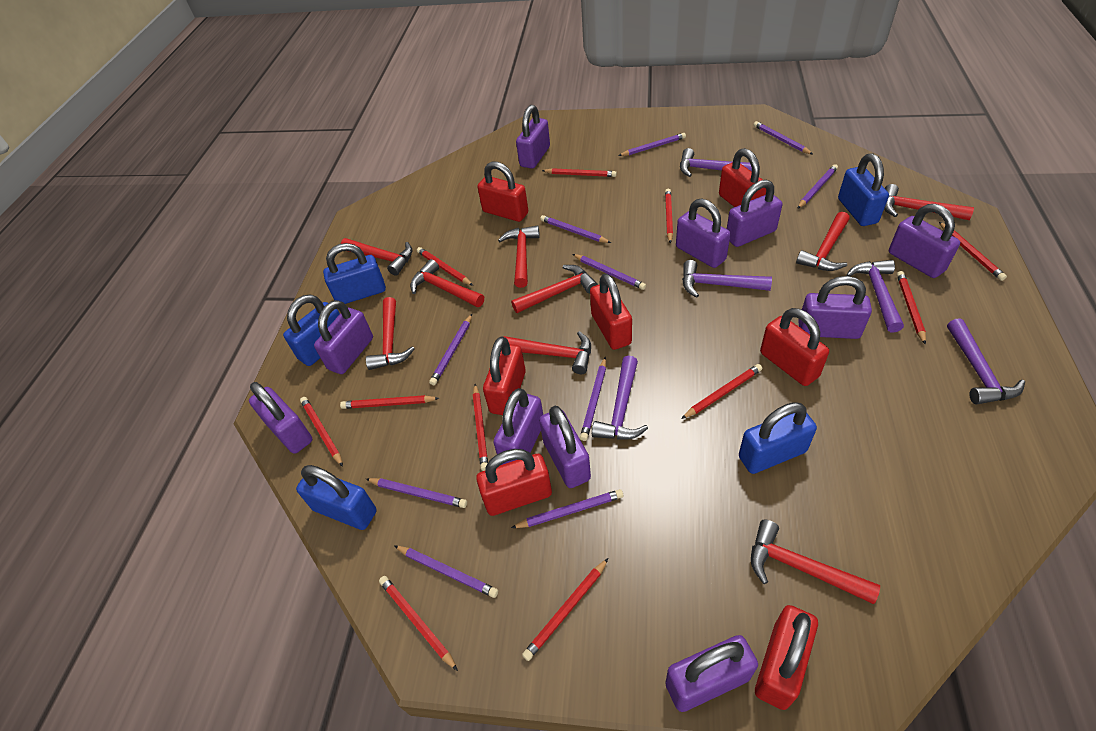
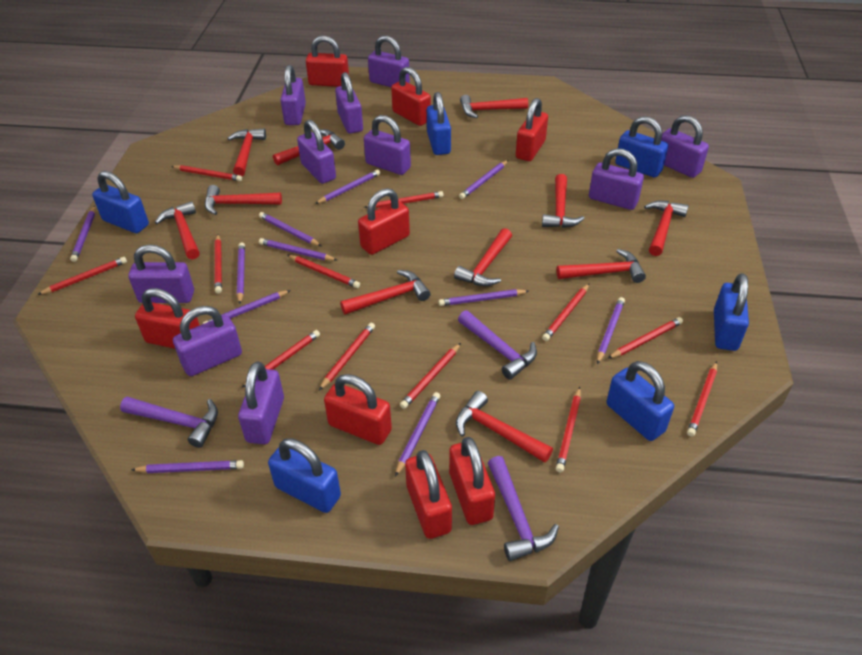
blue padlock: 5 -> 6
purple hammer: 5 -> 3
purple pencil: 10 -> 11
red hammer: 9 -> 11
red padlock: 7 -> 8
red pencil: 11 -> 12

